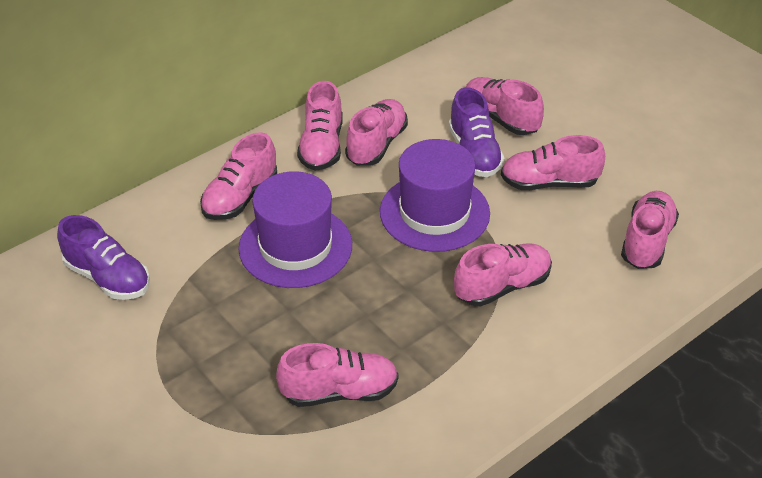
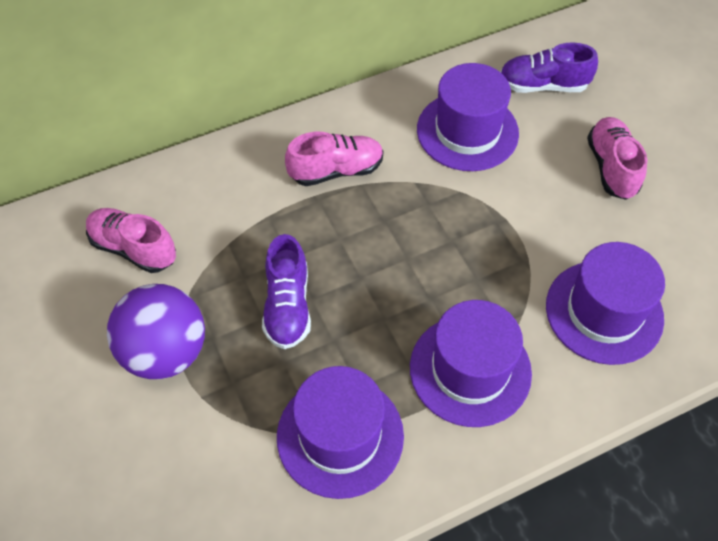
pink shoe: 8 -> 3
purple ball: 0 -> 1
purple hat: 2 -> 4

